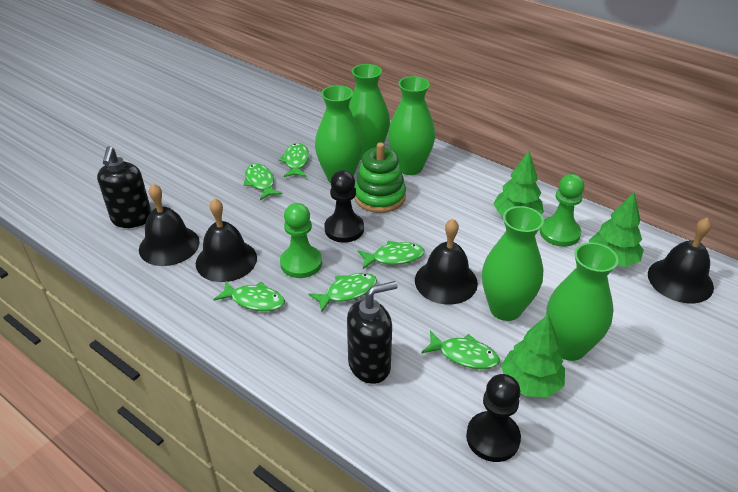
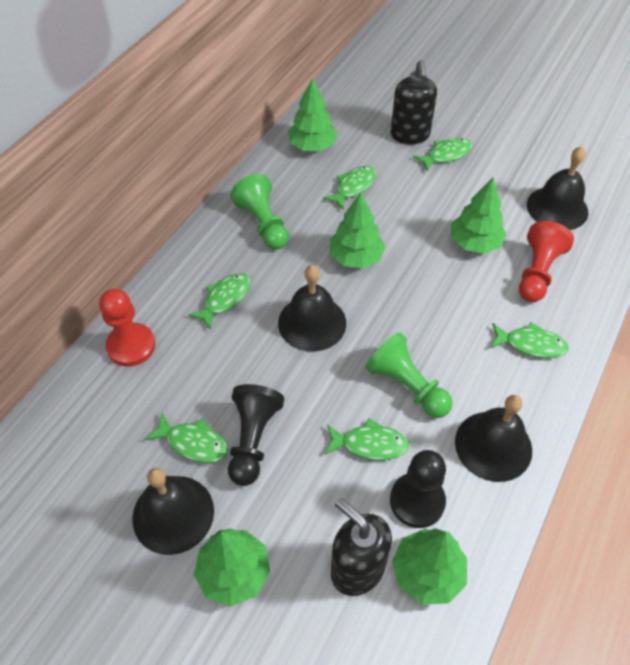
green stacking toy: 1 -> 0
green tree: 3 -> 5
green vase: 5 -> 0
red pawn: 0 -> 2

